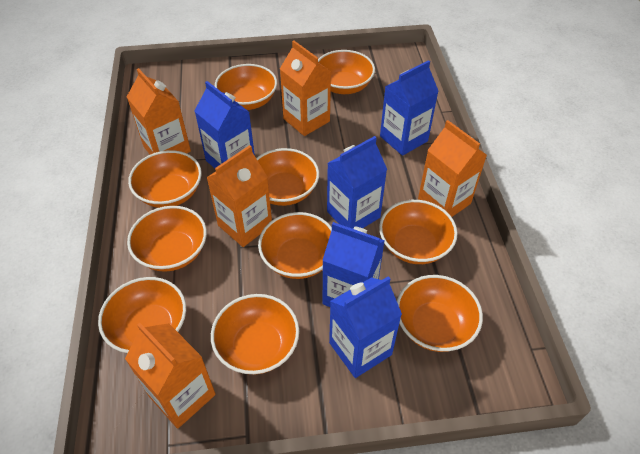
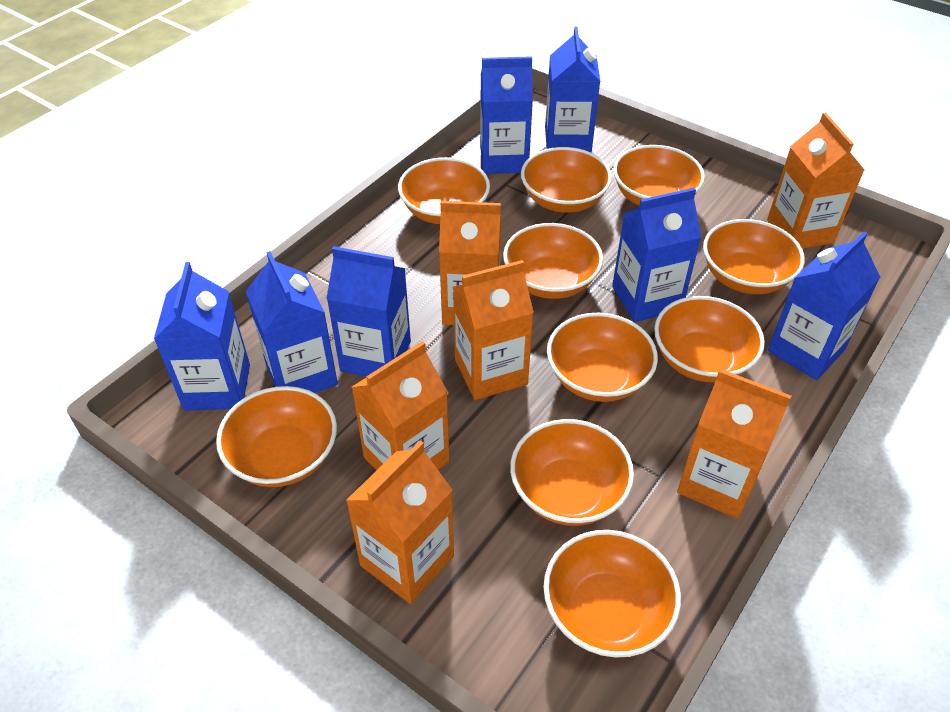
blue carton: 5 -> 7
orange carton: 5 -> 6

